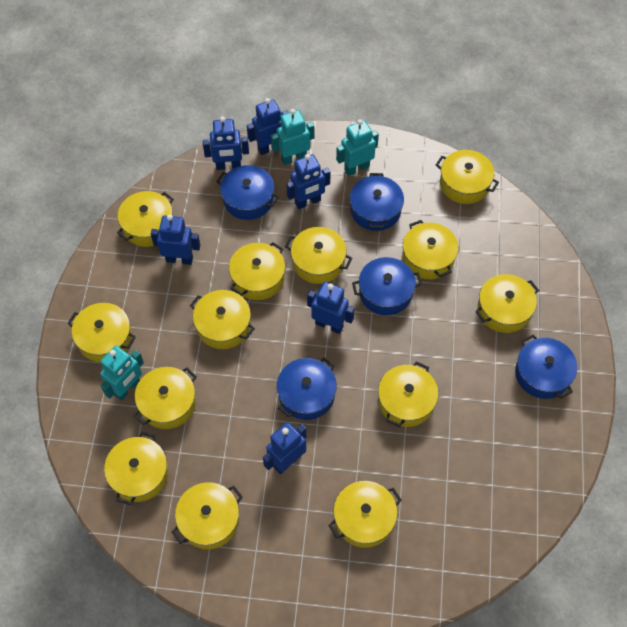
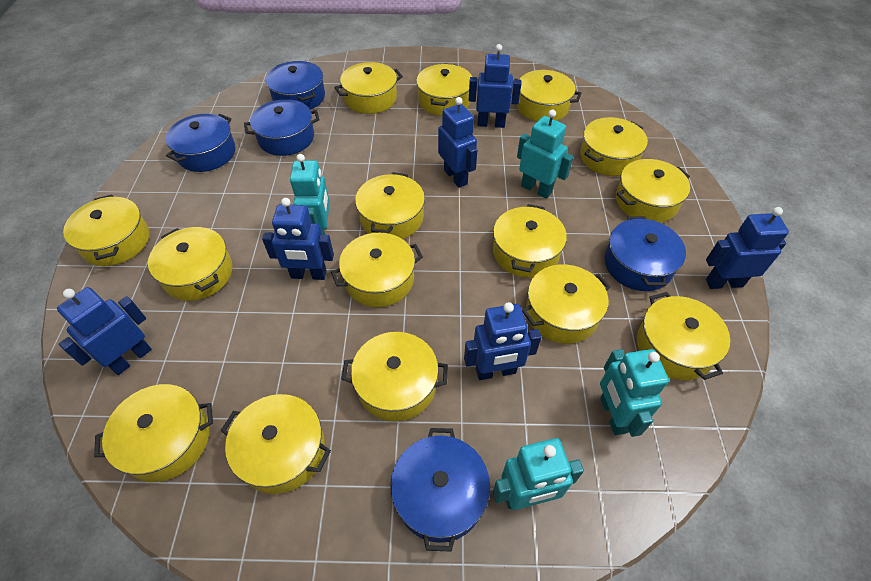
turquoise robot: 3 -> 4
yellow pot: 13 -> 15

